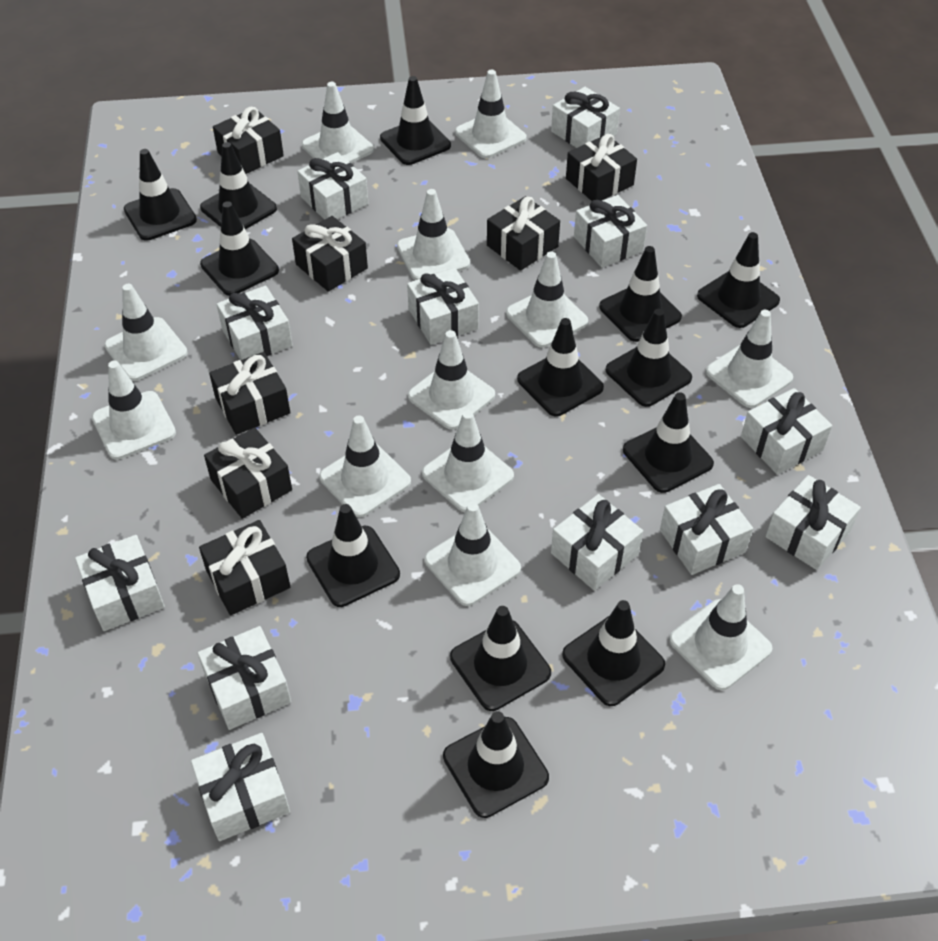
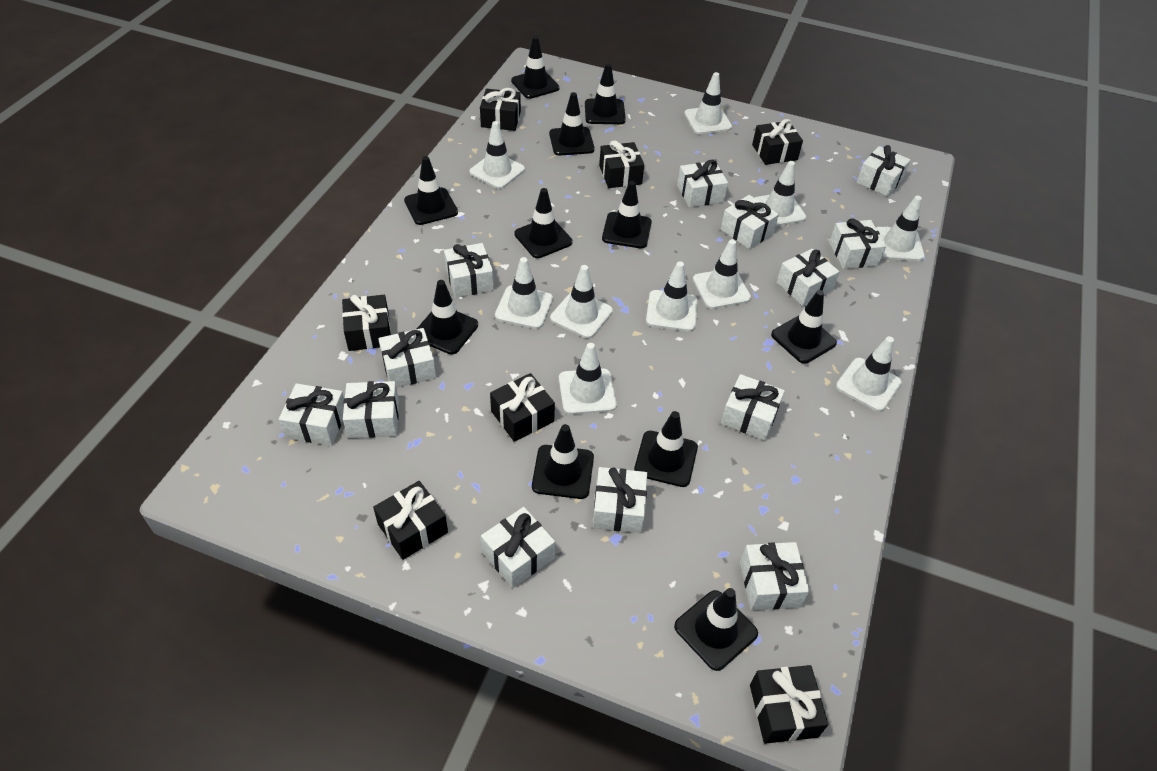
black traffic cone: 13 -> 11
white gift: 12 -> 13
white traffic cone: 12 -> 10

